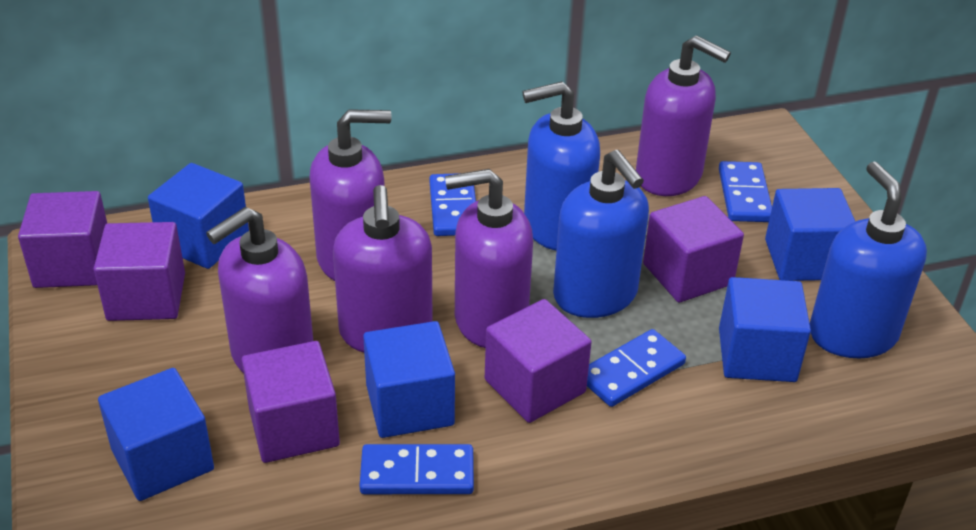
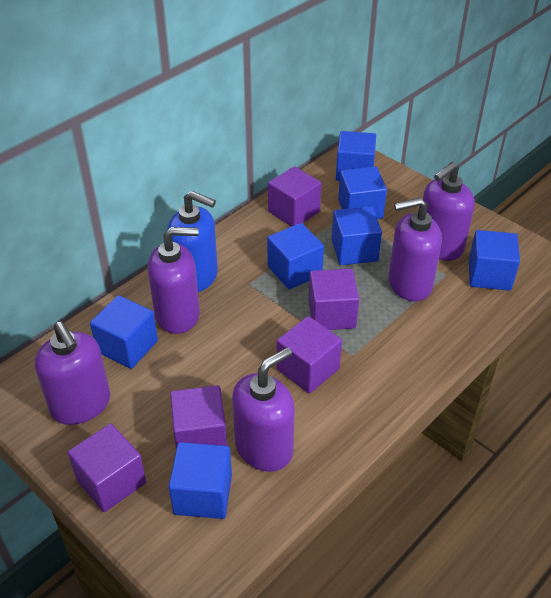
blue cube: 5 -> 7
blue domino: 4 -> 0
blue soap dispenser: 3 -> 1

